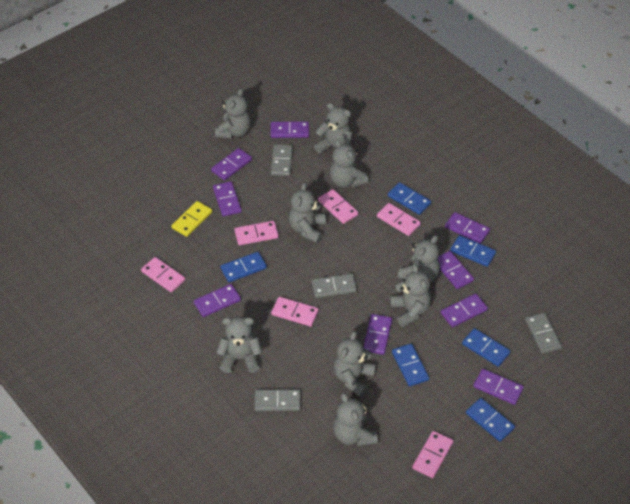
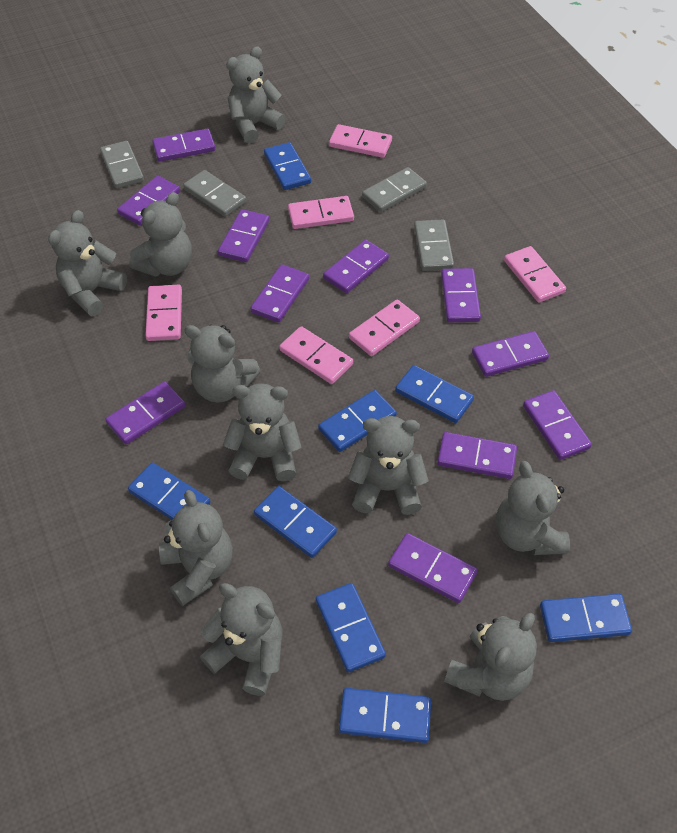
blue domino: 6 -> 8
grey teddy bear: 9 -> 10
purple domino: 9 -> 11
yellow domino: 1 -> 0

